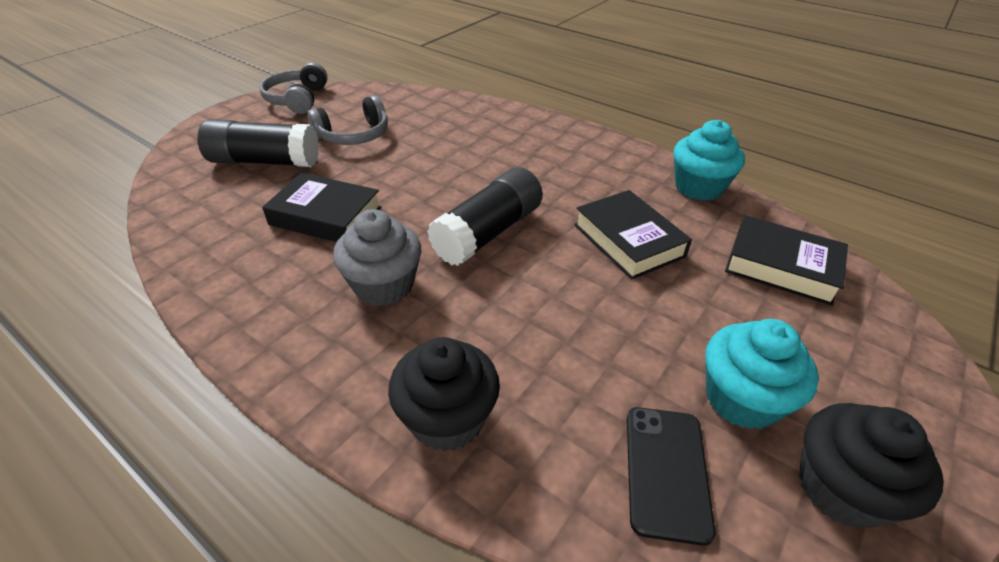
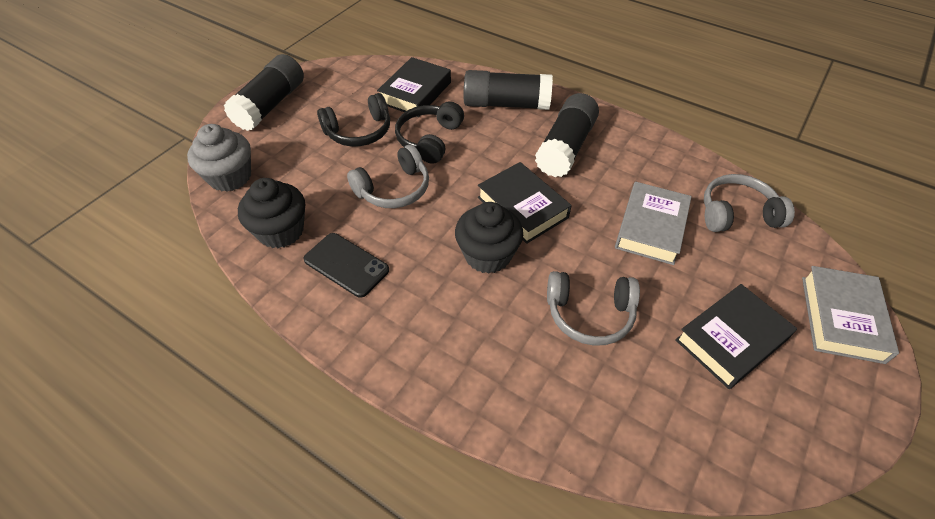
black glue stick: 2 -> 3
black headphones: 0 -> 2
grey book: 0 -> 2
grey headphones: 2 -> 3
turquoise cupcake: 2 -> 0

